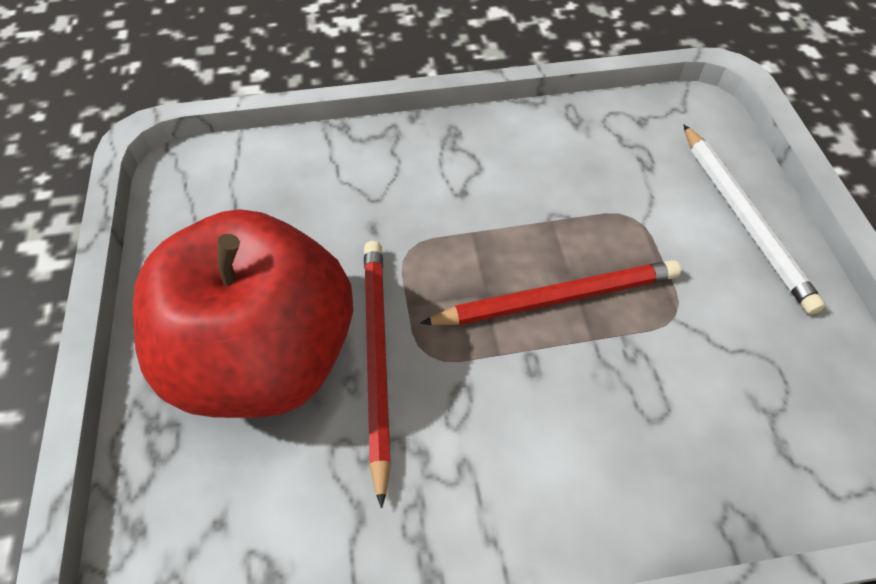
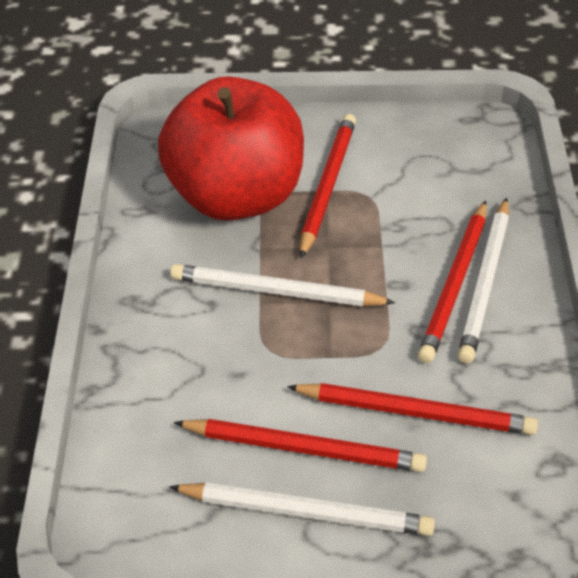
red pencil: 2 -> 4
white pencil: 1 -> 3

